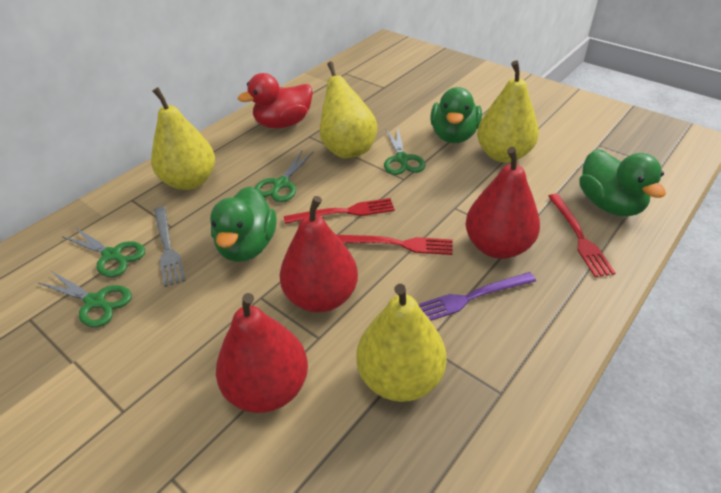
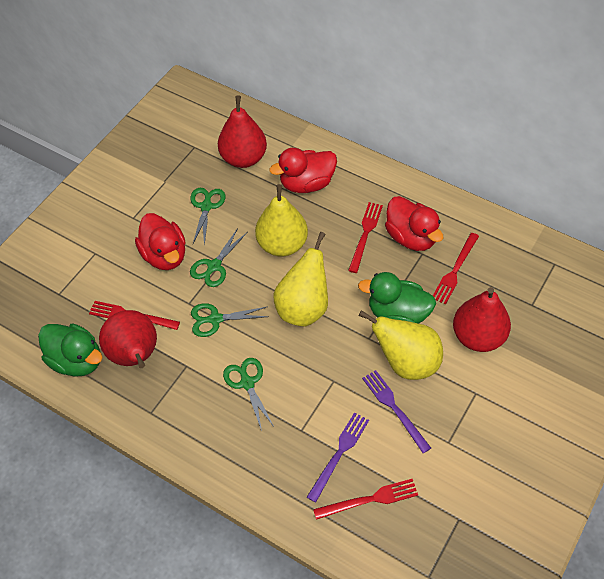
green duck: 3 -> 2
grey fork: 1 -> 0
purple fork: 1 -> 2
red duck: 1 -> 3
red fork: 3 -> 4
yellow pear: 4 -> 3

